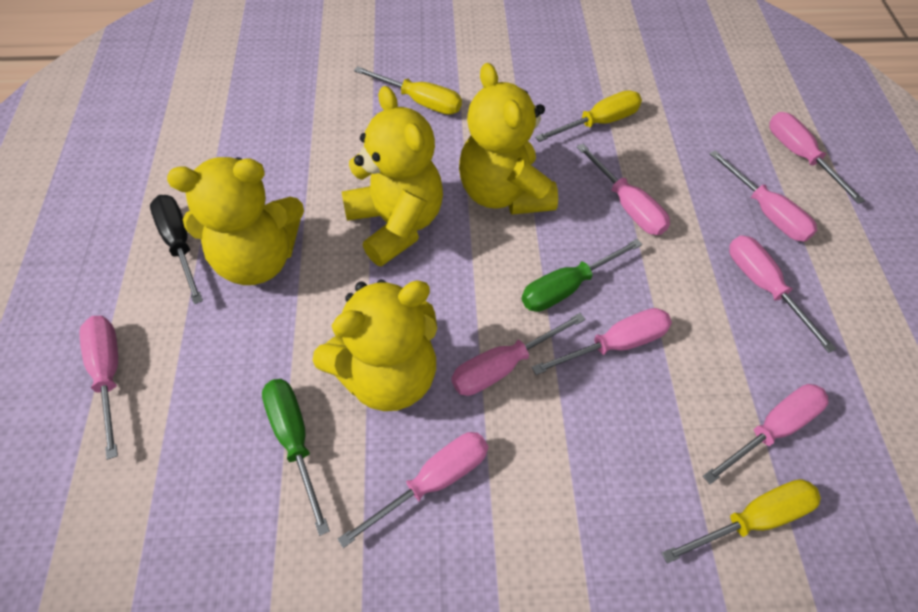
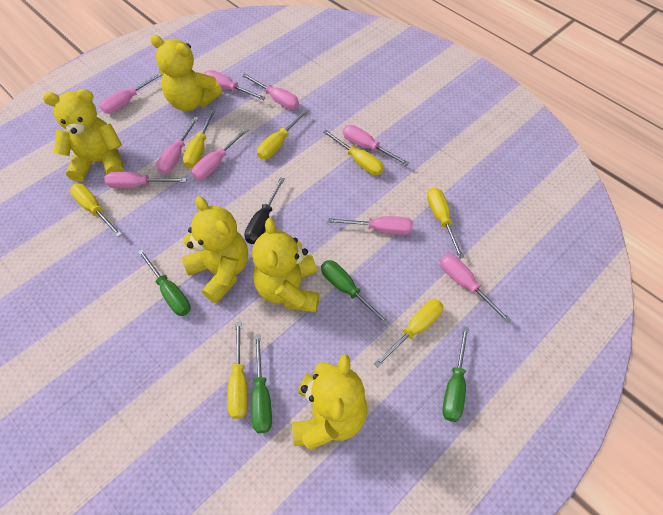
green screwdriver: 2 -> 4
yellow screwdriver: 3 -> 7
yellow teddy bear: 4 -> 5

